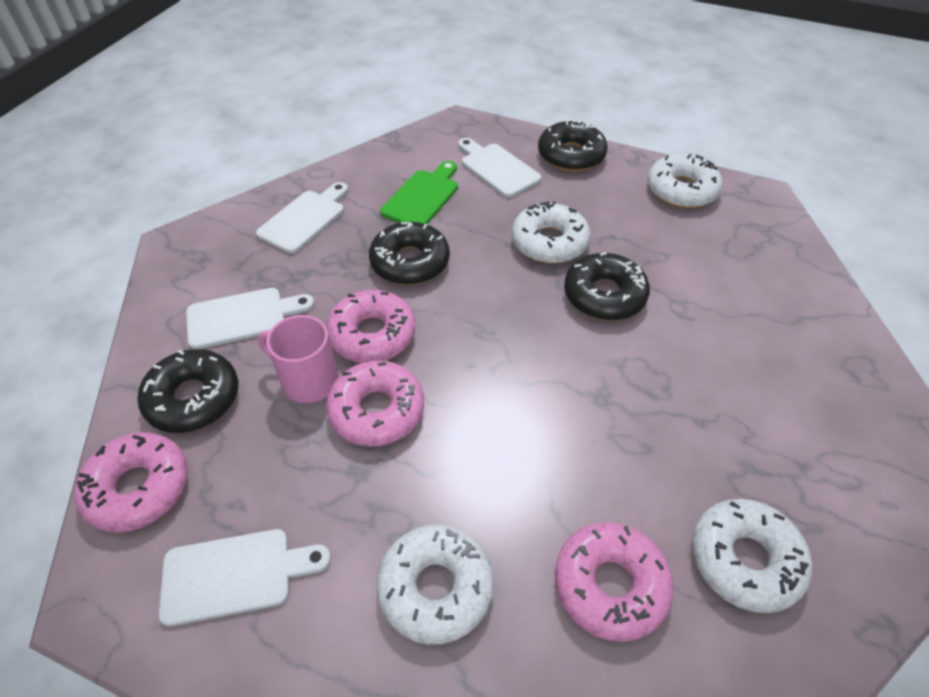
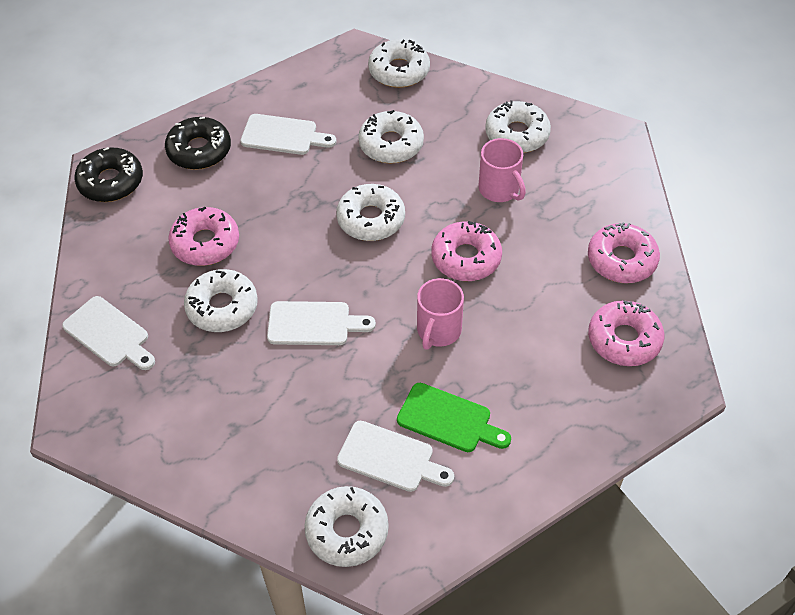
black donut: 4 -> 2
pink mug: 1 -> 2
white donut: 4 -> 6

